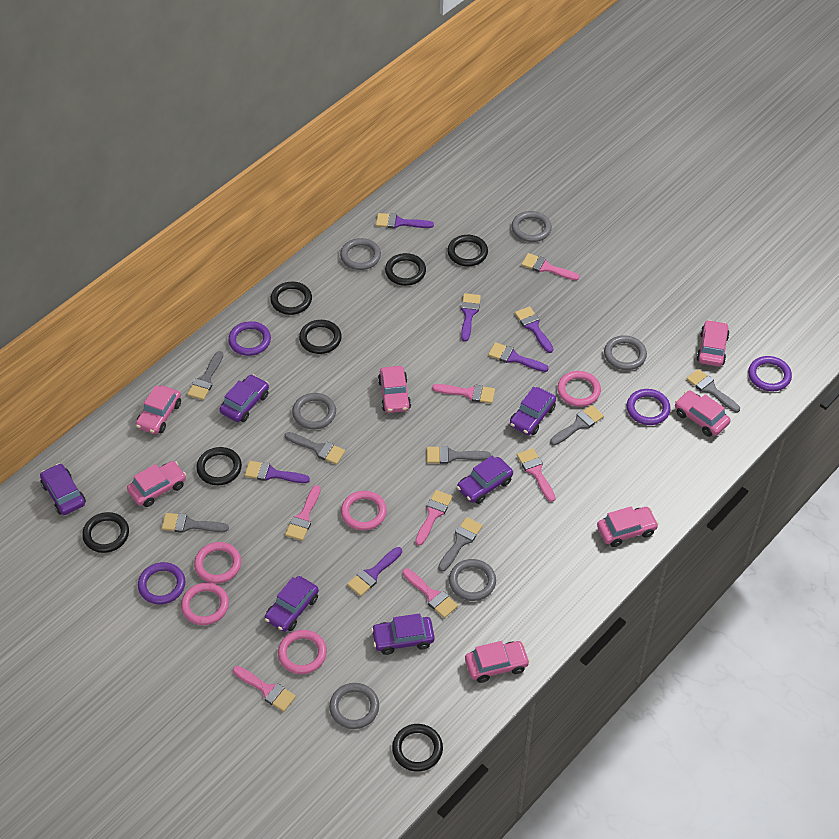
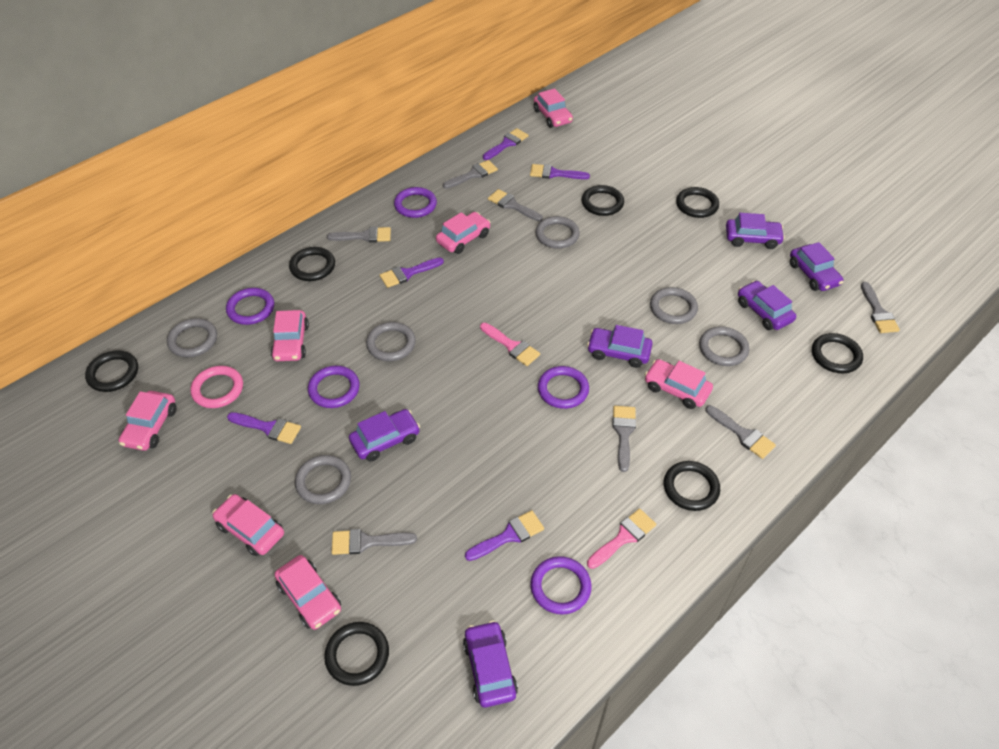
pink brush: 7 -> 2
pink ring: 5 -> 1
purple brush: 6 -> 5
purple ring: 4 -> 5

